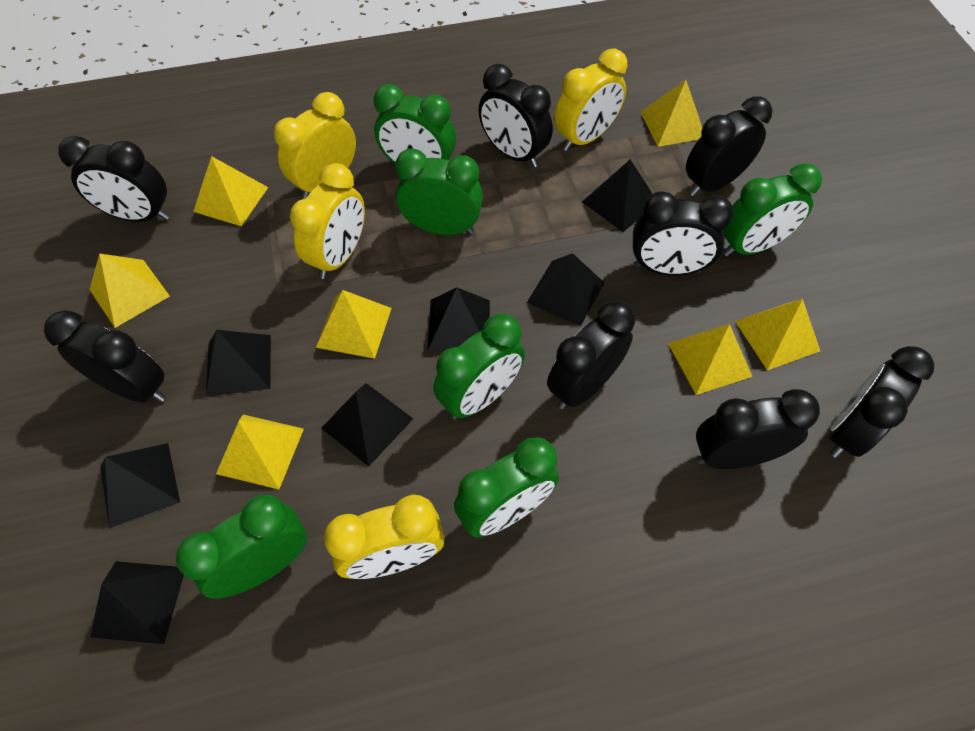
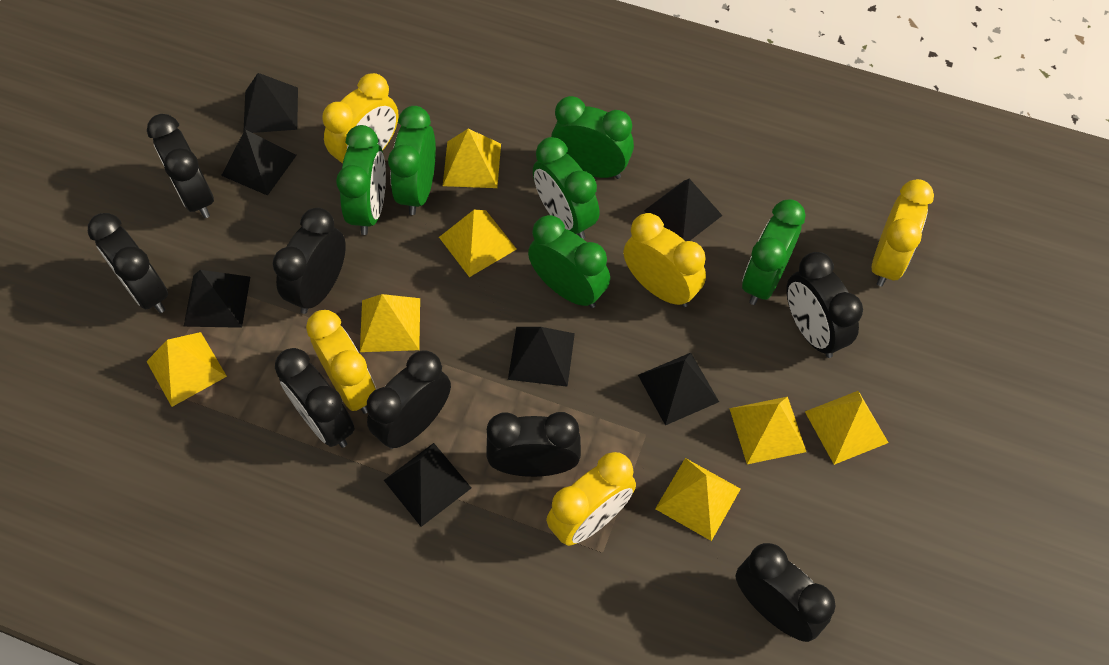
yellow clock: 4 -> 5

